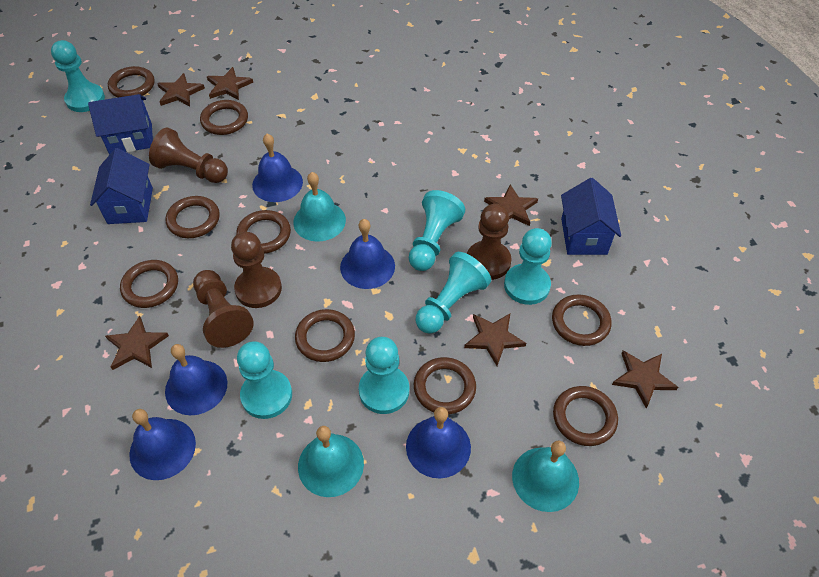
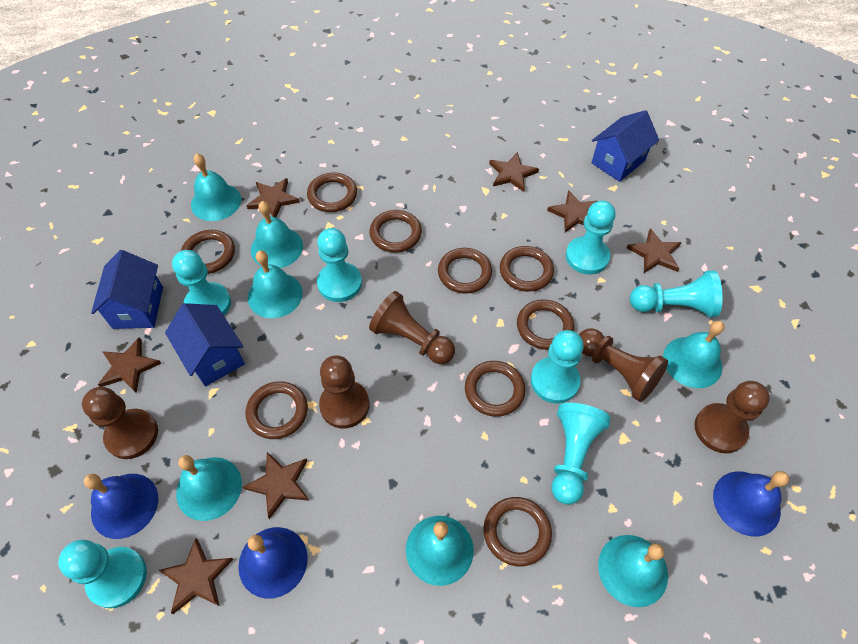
blue bell: 5 -> 3
brown pawn: 4 -> 5
brown star: 6 -> 7
turquoise bell: 3 -> 7
turquoise pawn: 6 -> 7

